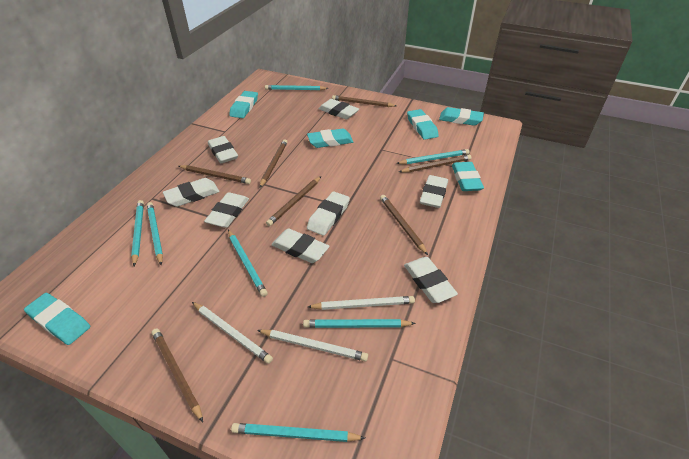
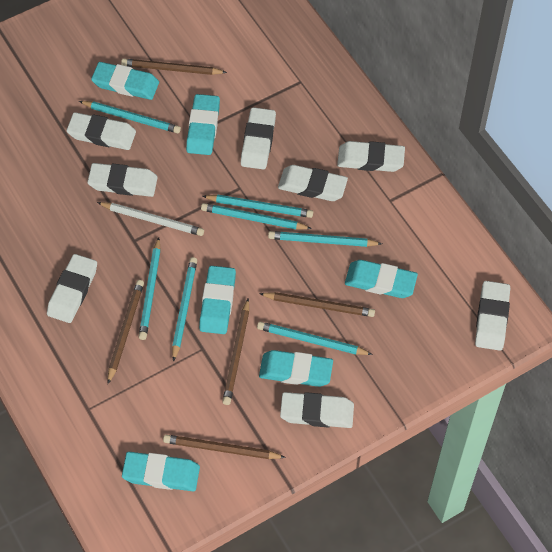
brown pencil: 7 -> 5
white pencil: 3 -> 1

